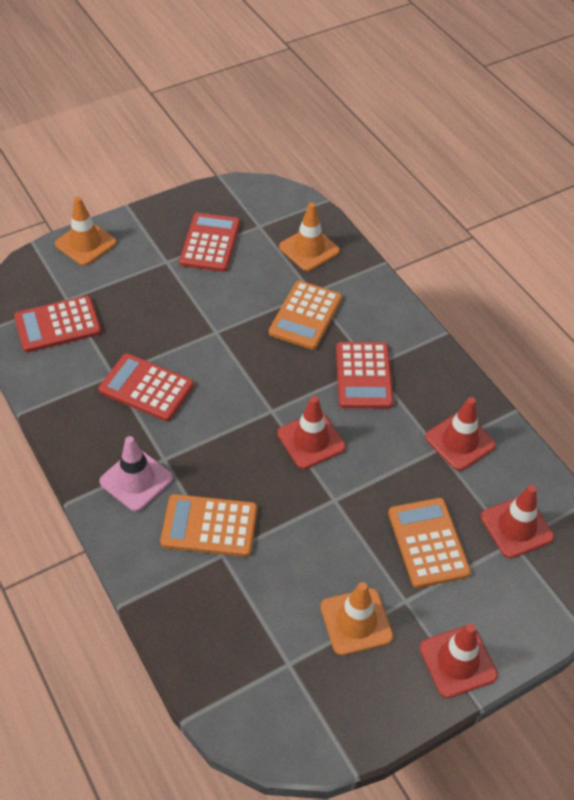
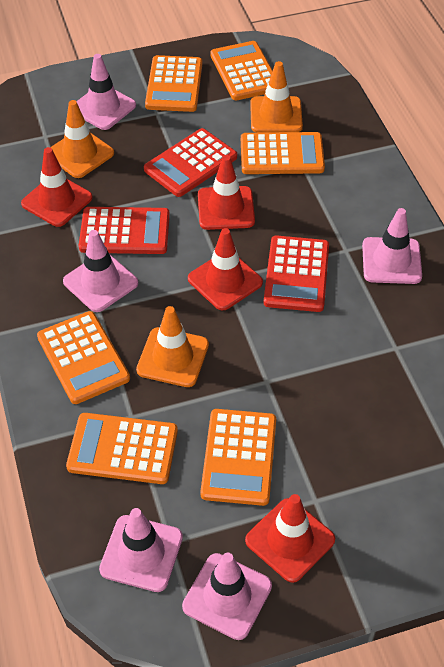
orange calculator: 3 -> 6
pink traffic cone: 1 -> 5
red calculator: 4 -> 3

